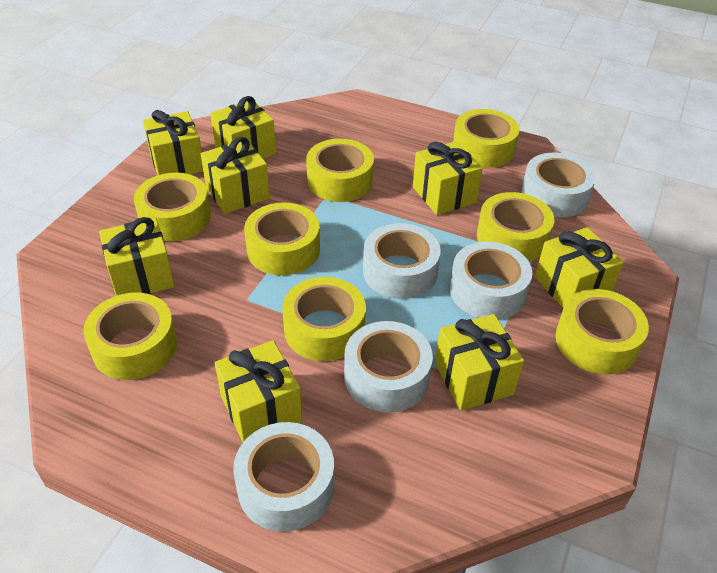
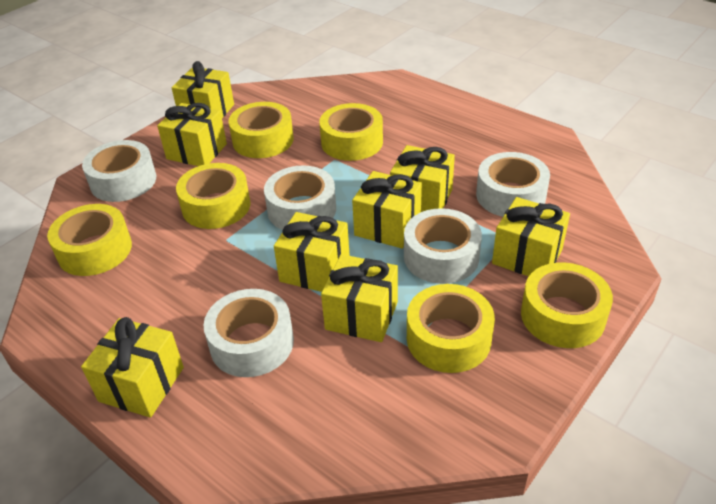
yellow tape: 8 -> 6

